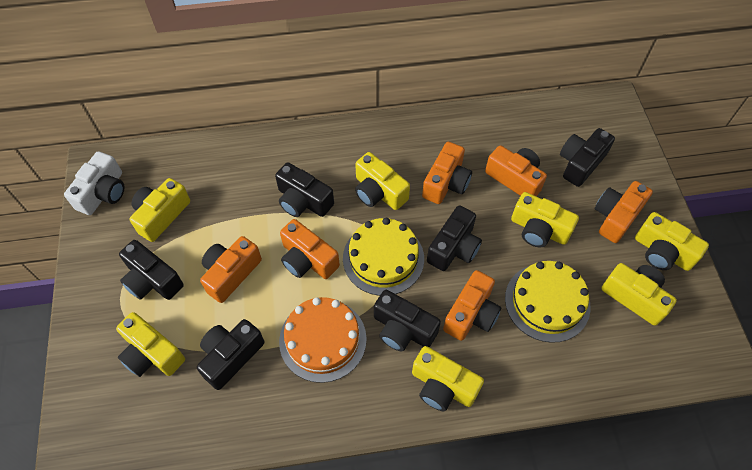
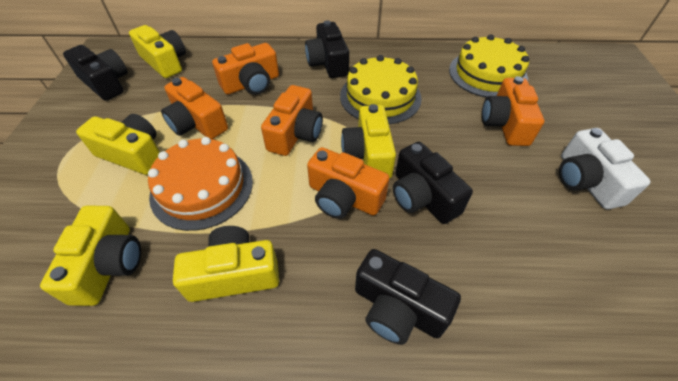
black camera: 6 -> 4
orange camera: 6 -> 5
yellow camera: 7 -> 5

